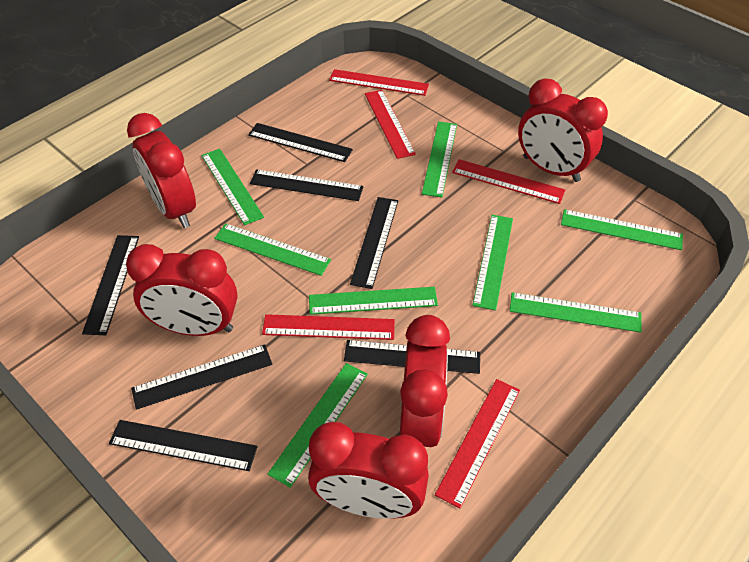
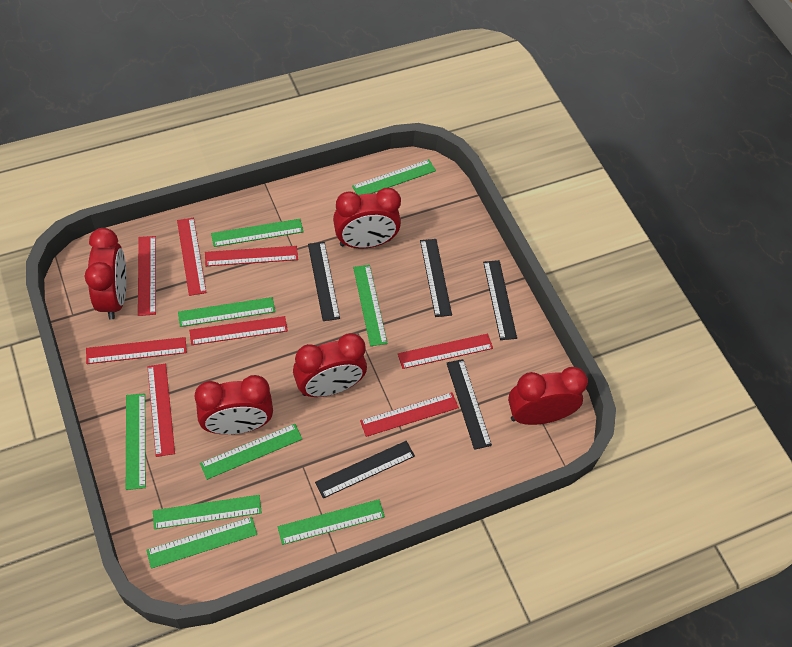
black ruler: 7 -> 5
green ruler: 8 -> 9
red ruler: 5 -> 8

